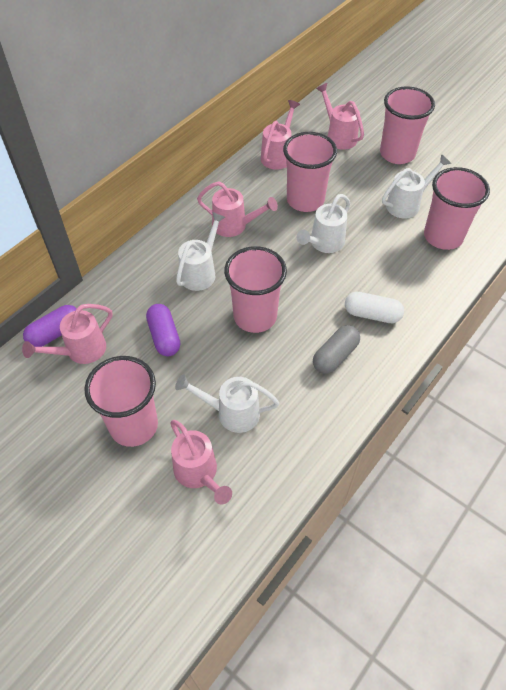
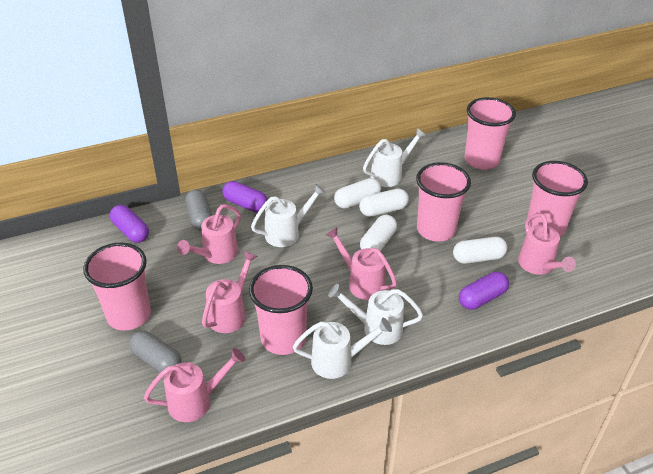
grey capsule: 1 -> 2
purple capsule: 2 -> 3
white capsule: 1 -> 4

